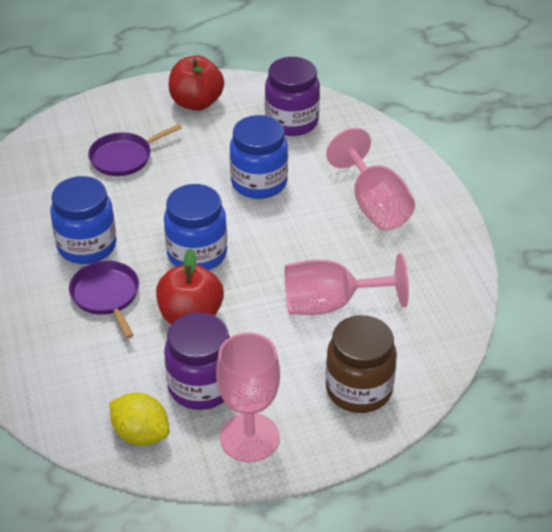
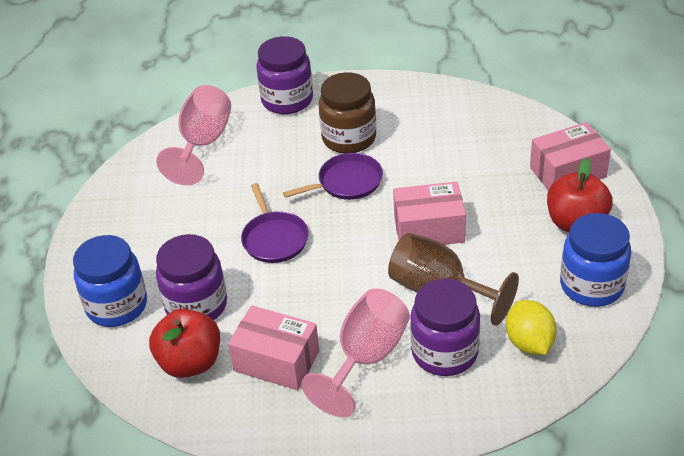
blue jar: 3 -> 2
brown goblet: 0 -> 1
pink box: 0 -> 3
pink goblet: 3 -> 2
purple jar: 2 -> 3

